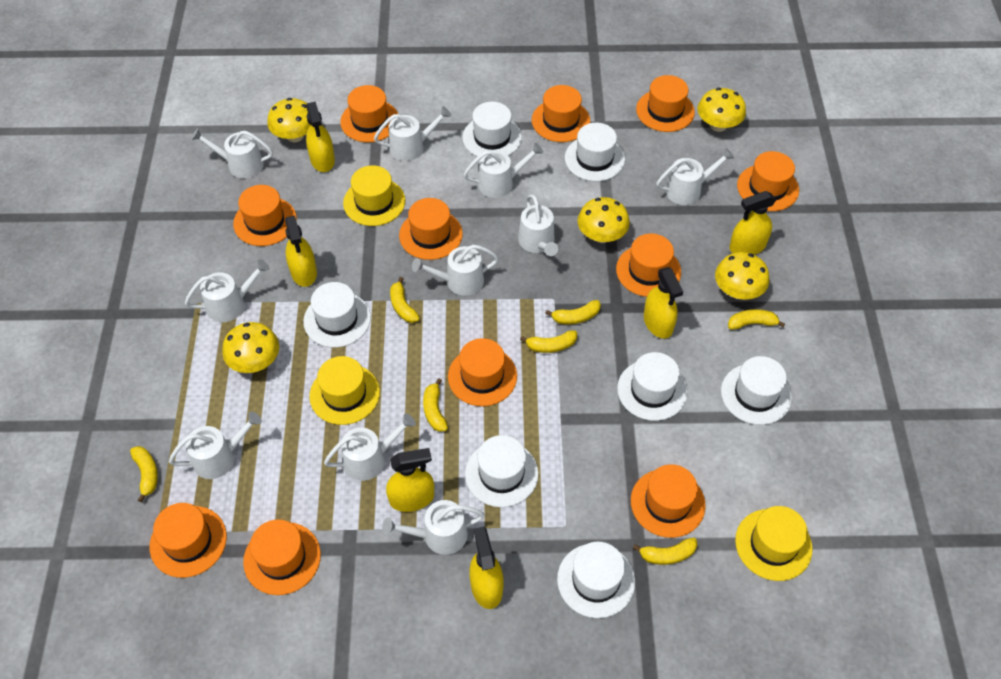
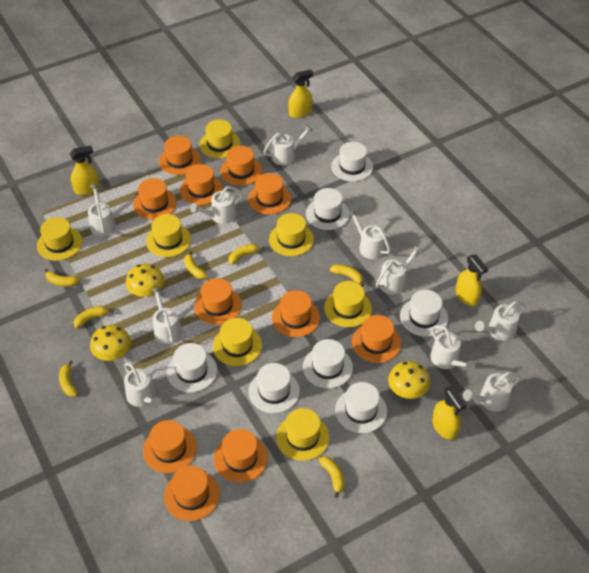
yellow hat: 3 -> 7
yellow mushroom: 5 -> 3
yellow spray bottle: 6 -> 4

